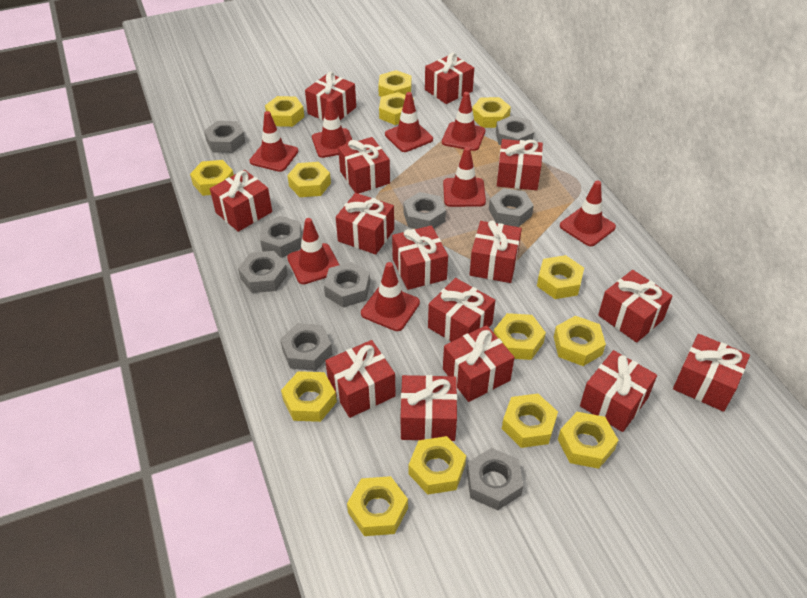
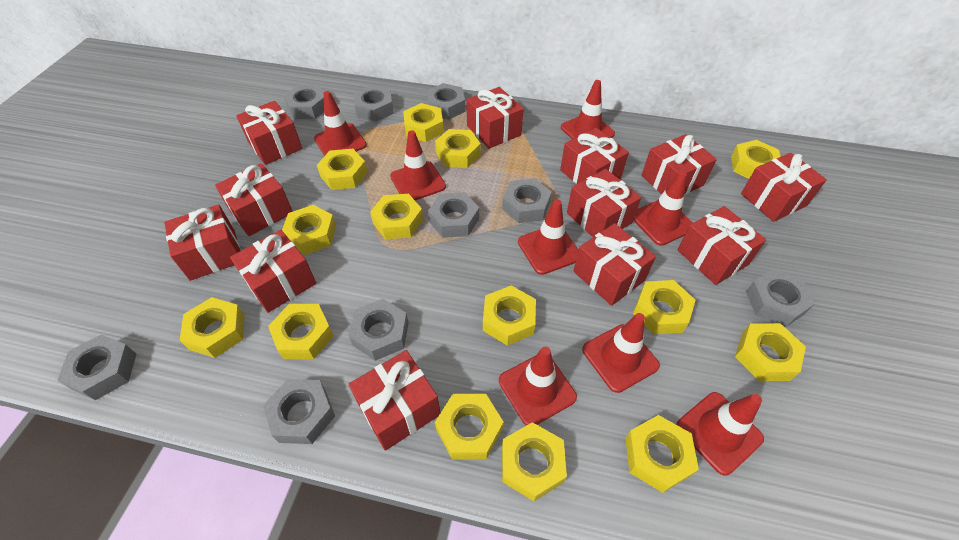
red gift: 15 -> 12

